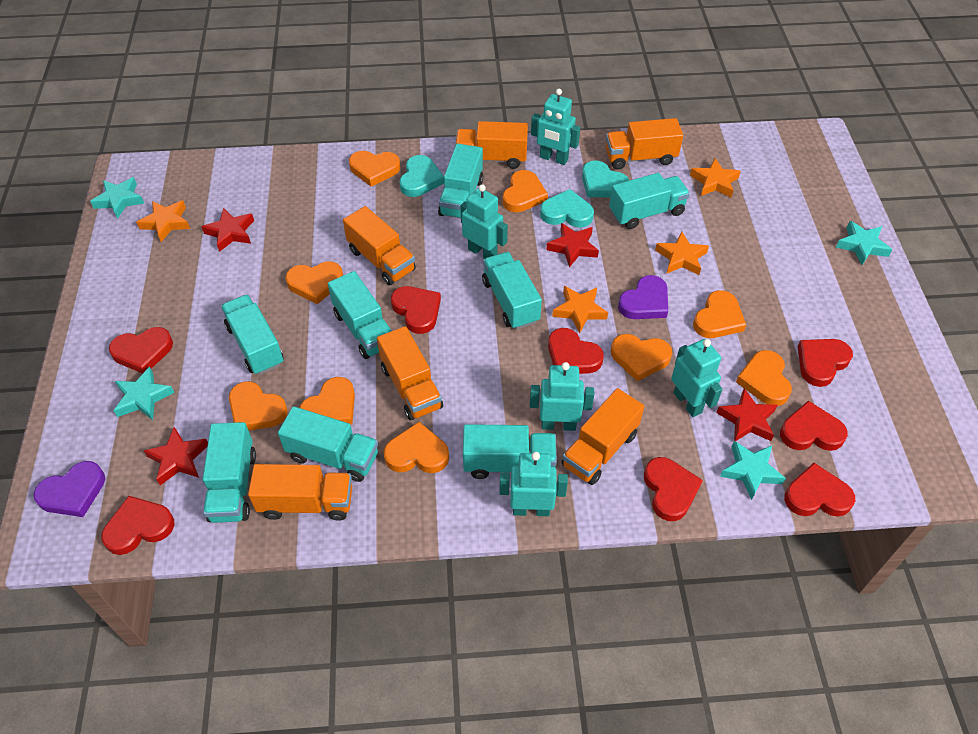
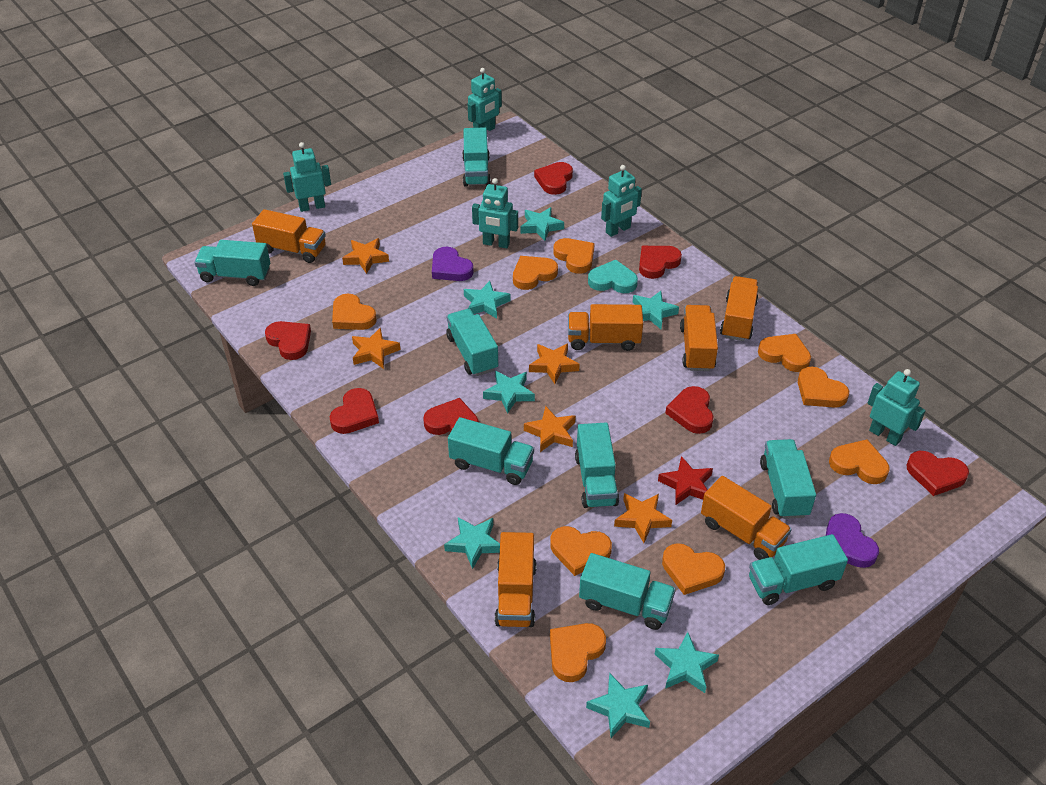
orange star: 4 -> 5
red heart: 8 -> 7
red star: 4 -> 1
turquoise heart: 3 -> 1
turquoise star: 4 -> 7

